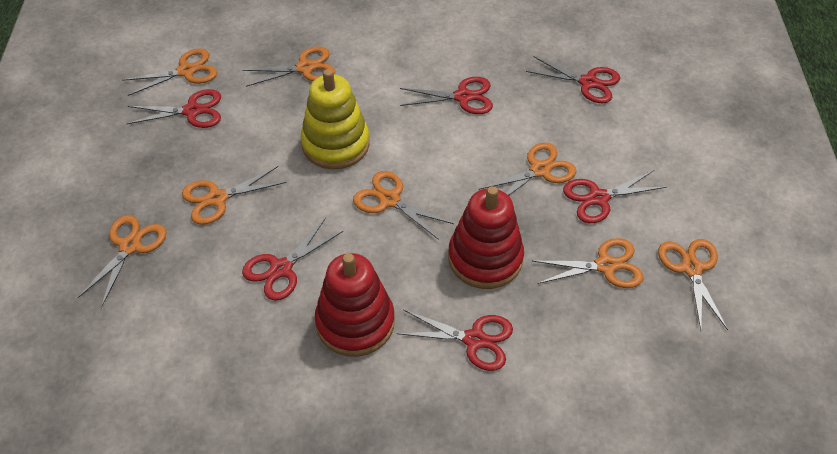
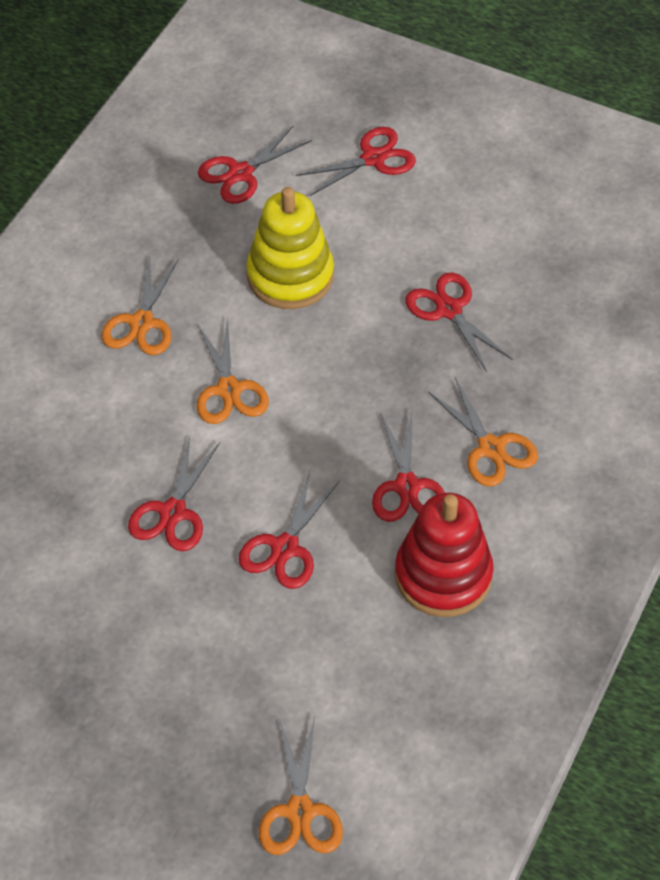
orange scissors: 8 -> 4
red stacking toy: 2 -> 1

